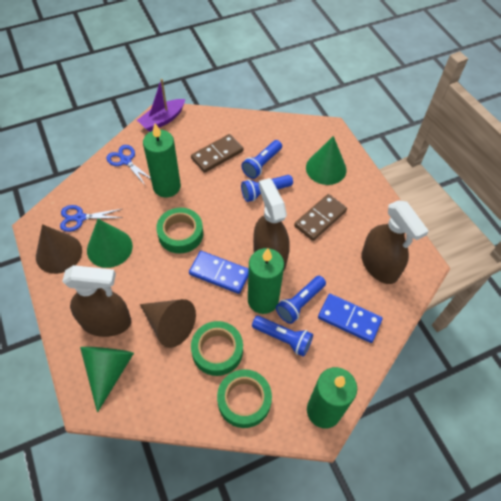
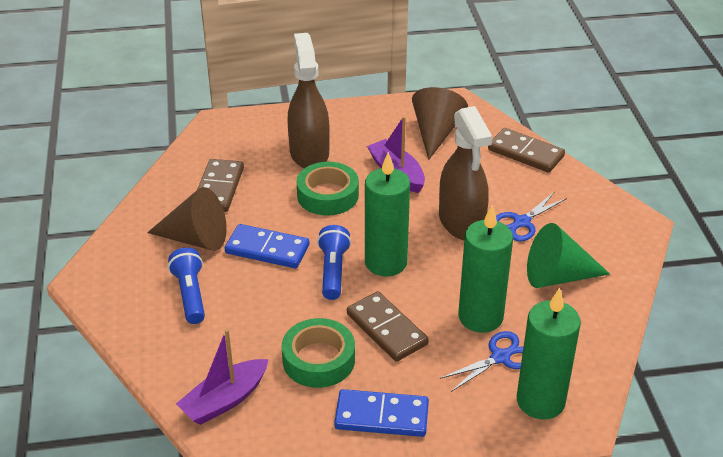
blue flashlight: 4 -> 2
brown domino: 2 -> 3
brown spray bottle: 3 -> 2
green cone: 3 -> 1
green tape: 3 -> 2
purple boat: 1 -> 2

